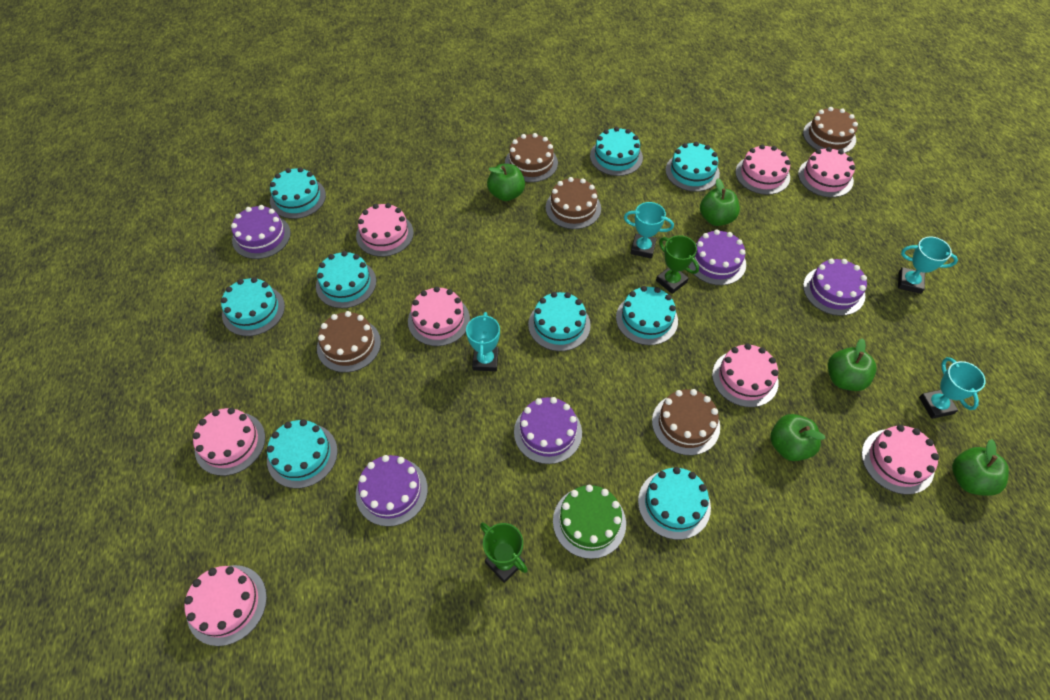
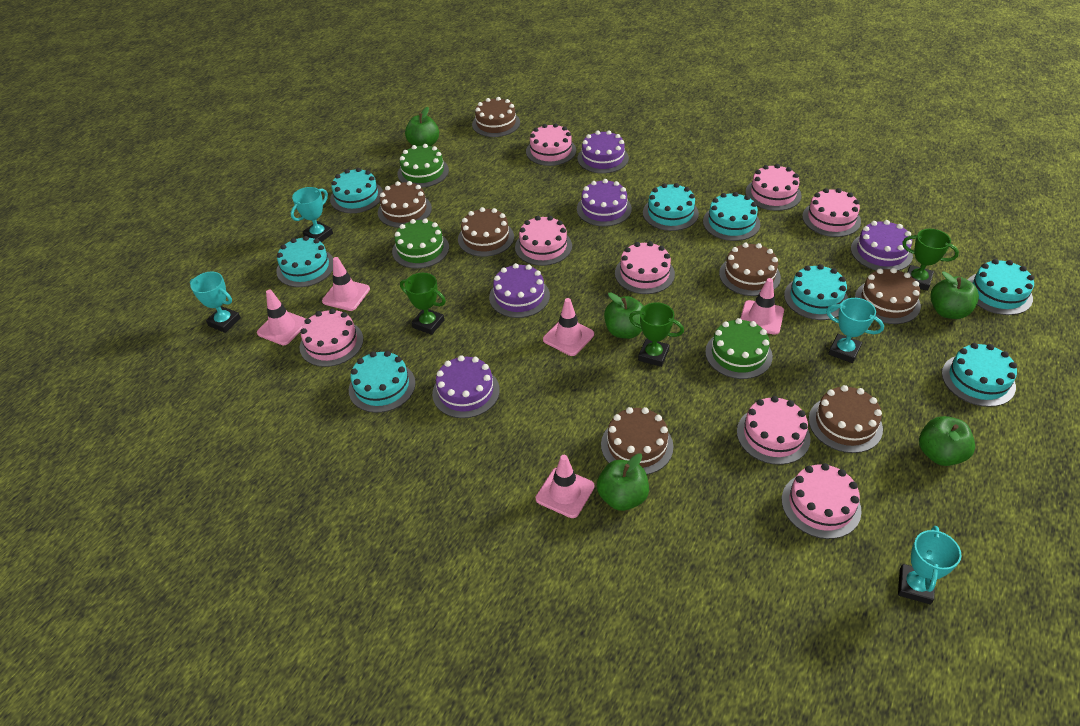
brown cake: 5 -> 7
green cake: 1 -> 3
green trophy: 2 -> 3
pink traffic cone: 0 -> 5
turquoise cake: 9 -> 8

